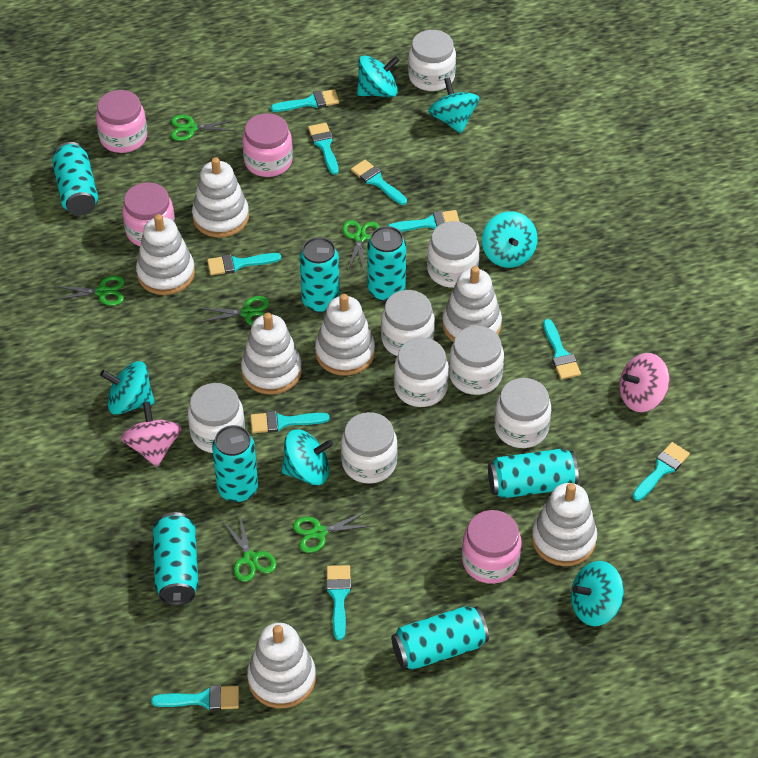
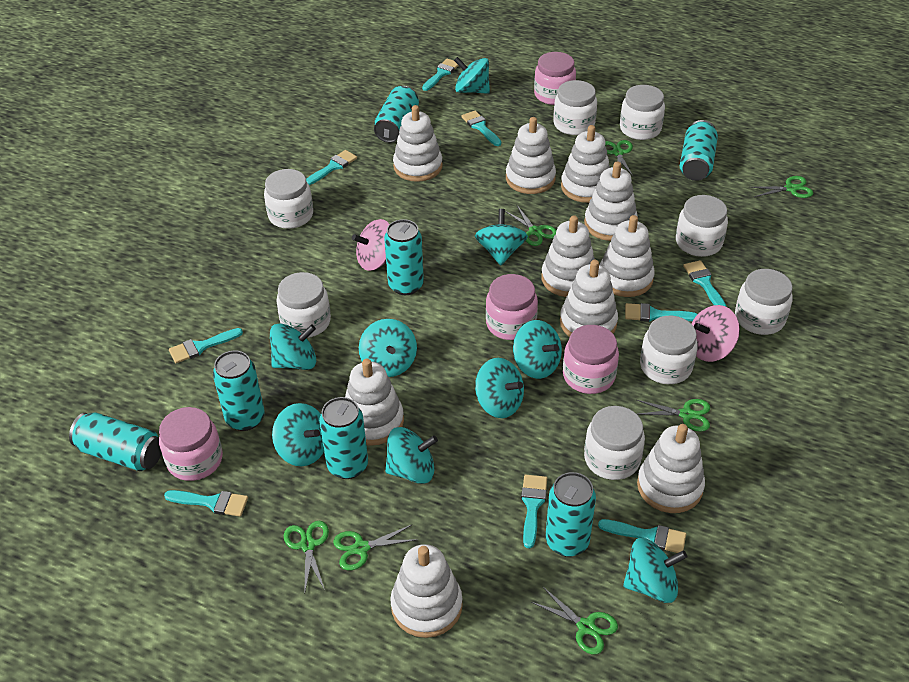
green scissors: 6 -> 7
turquoise brush: 10 -> 9
turquoise spinning top: 6 -> 9
white stacking toy: 7 -> 10

